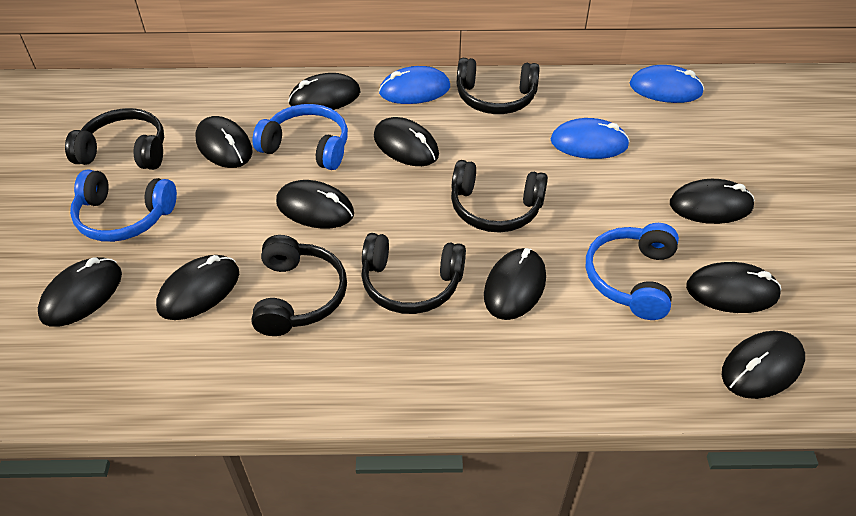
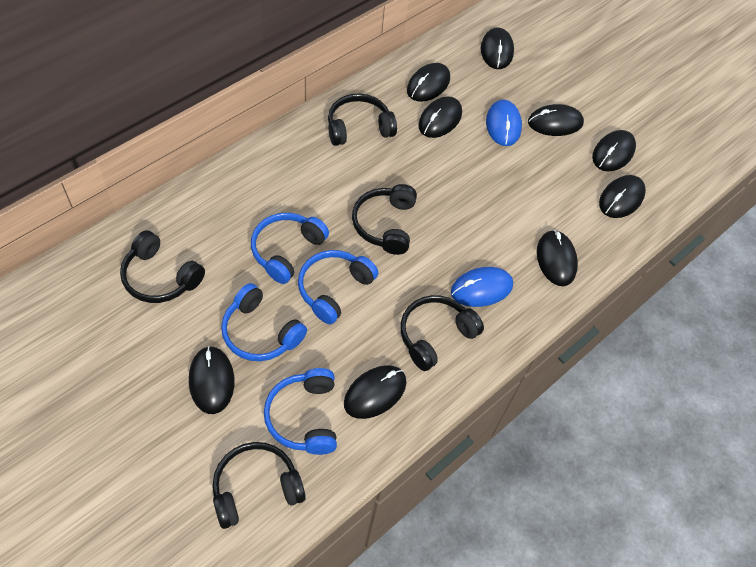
black mouse: 10 -> 9
blue headphones: 3 -> 4
blue mouse: 3 -> 2

